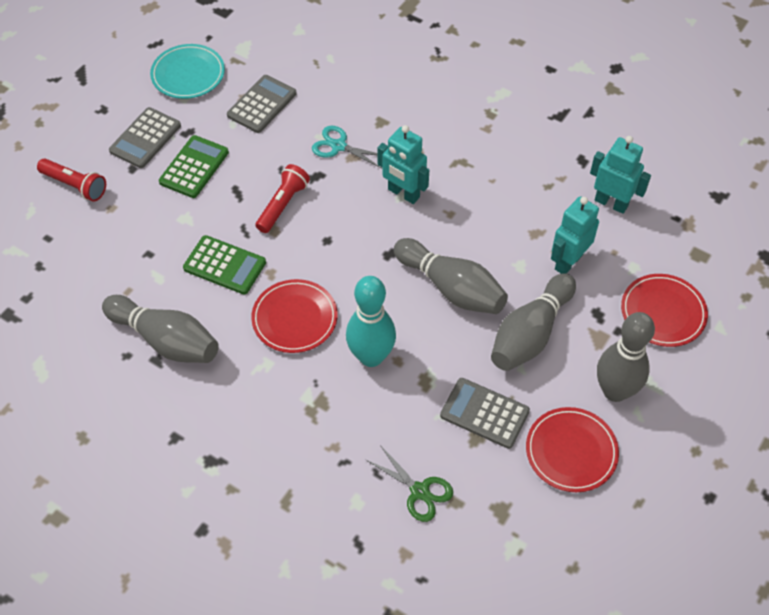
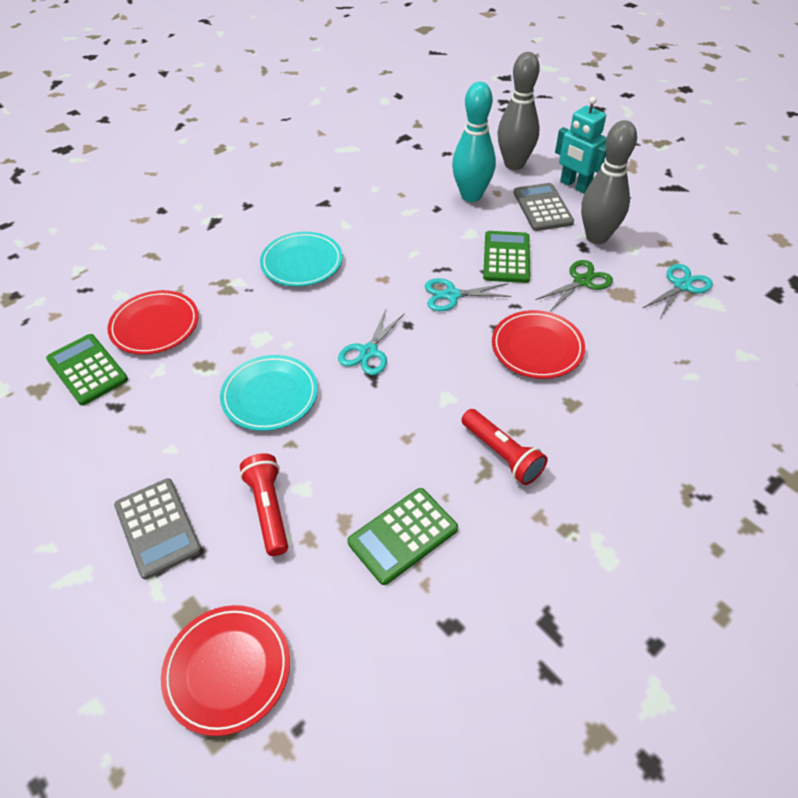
green calculator: 2 -> 3
grey bowling pin: 4 -> 2
grey calculator: 3 -> 2
turquoise plate: 1 -> 2
turquoise robot: 3 -> 1
turquoise scissors: 1 -> 3

